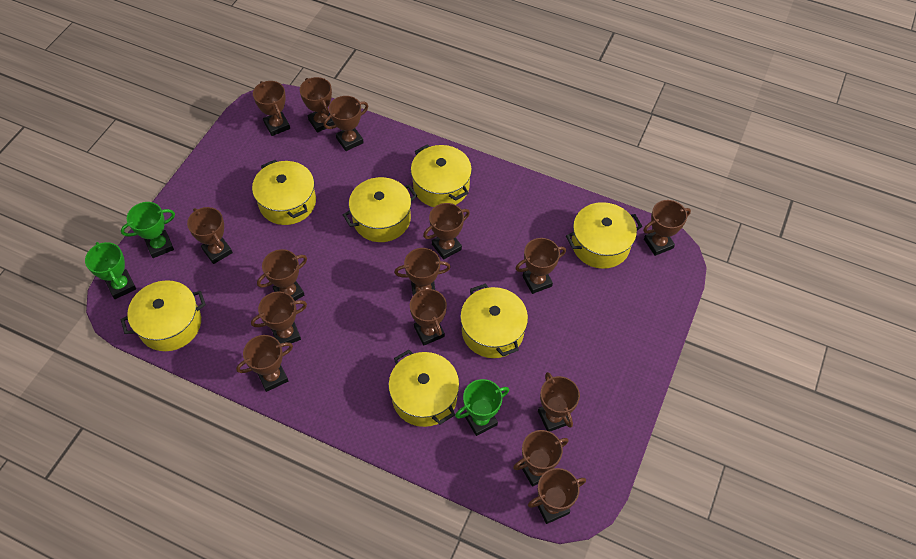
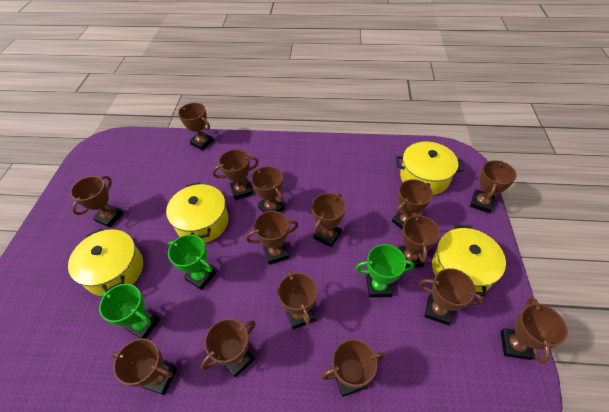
yellow pot: 7 -> 4

